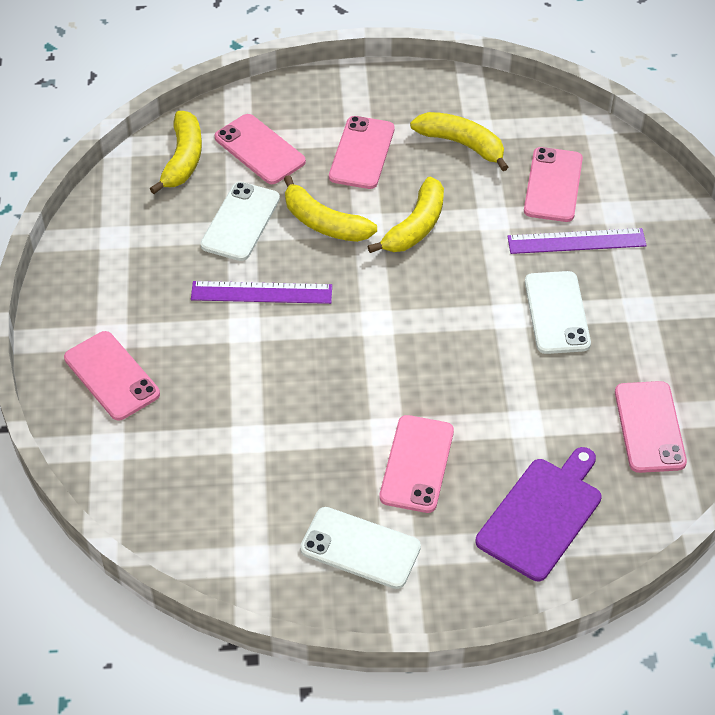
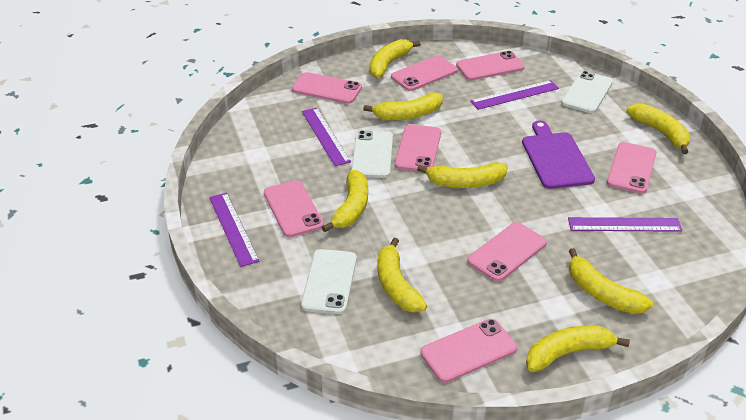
pink phone: 6 -> 8
purple ruler: 2 -> 4
yellow banana: 4 -> 8

